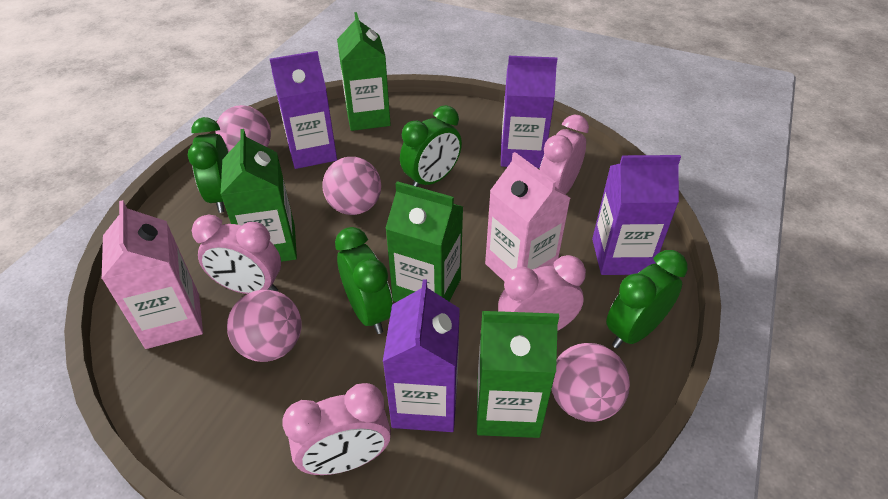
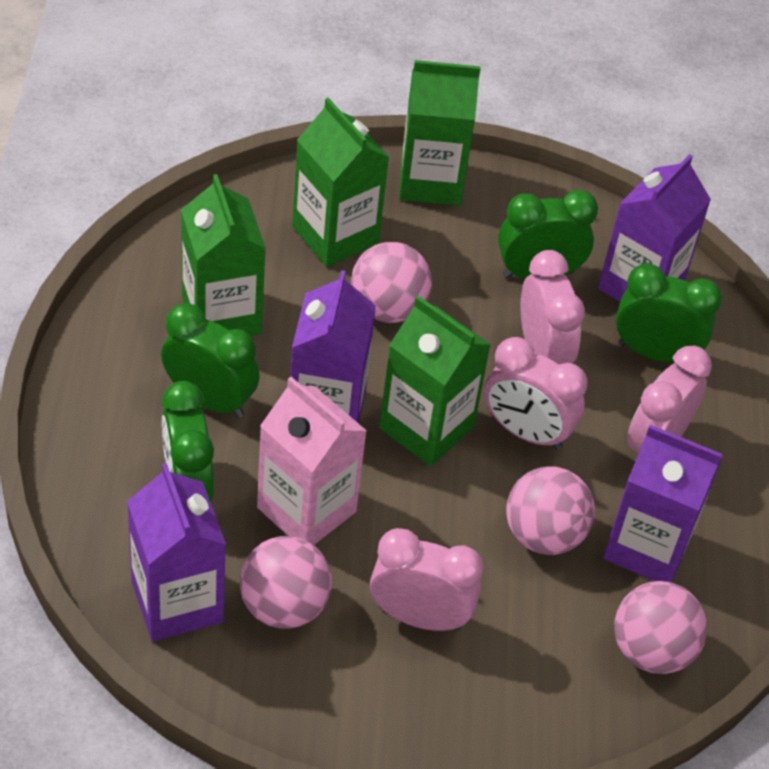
pink carton: 2 -> 1

